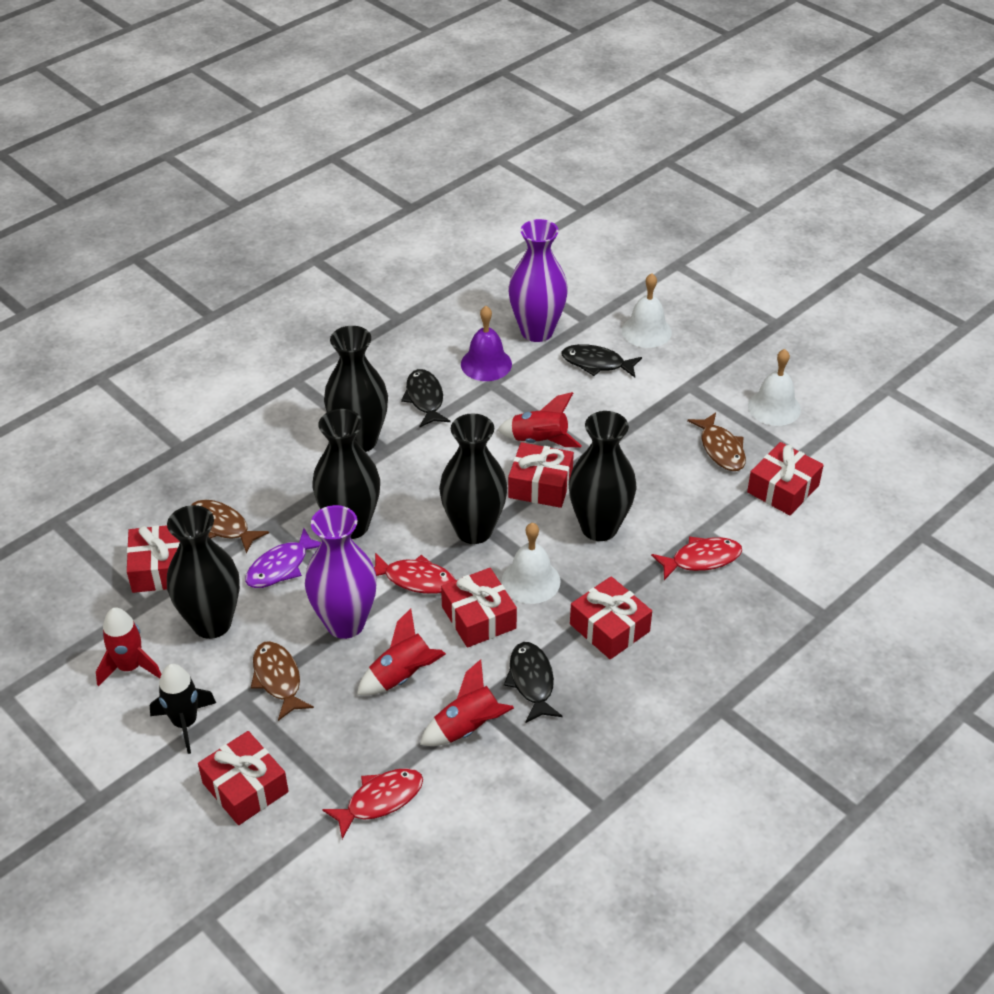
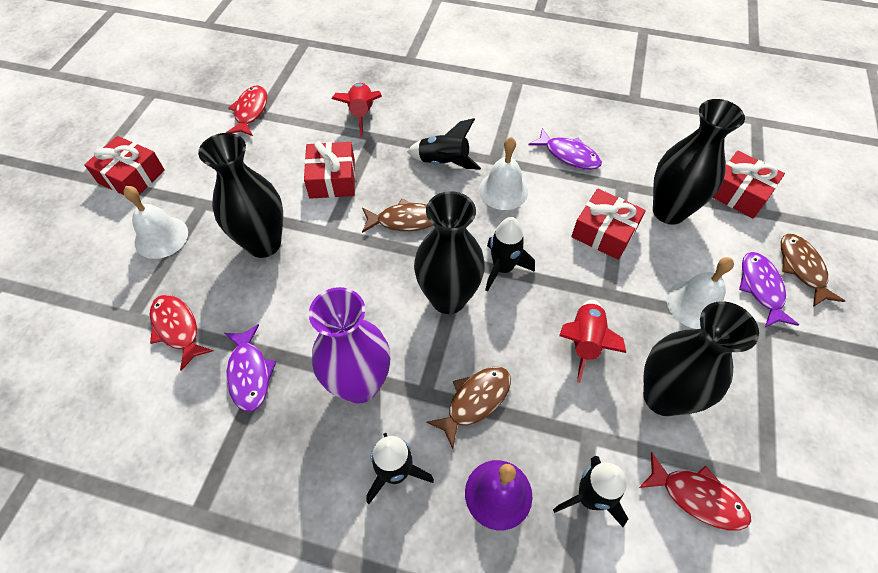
black fish: 3 -> 0
black rocket: 1 -> 4
black vase: 5 -> 4
purple fish: 1 -> 3
purple vase: 2 -> 1
red gift: 6 -> 4
red rocket: 4 -> 2

